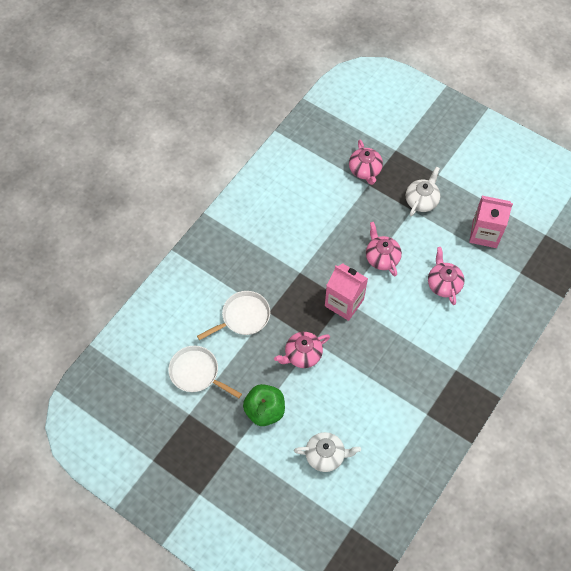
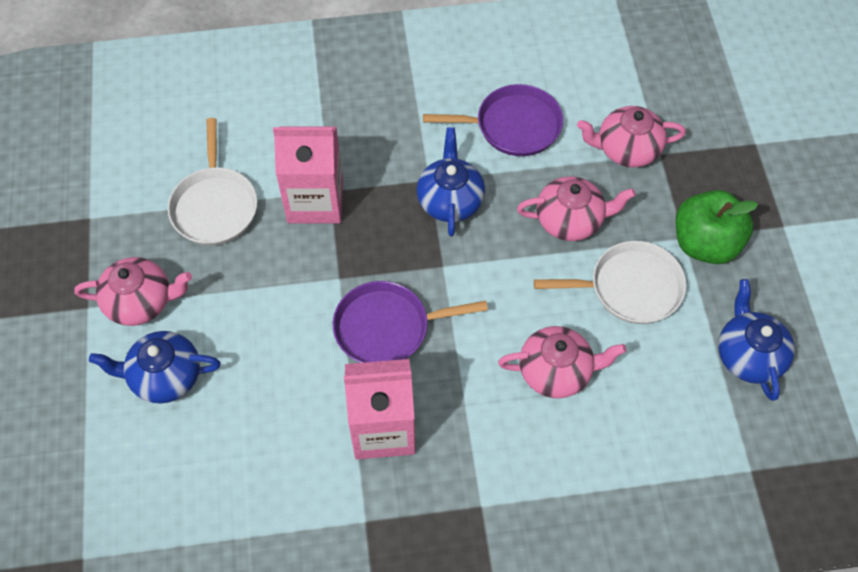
blue teapot: 0 -> 3
purple pan: 0 -> 2
white teapot: 2 -> 0

